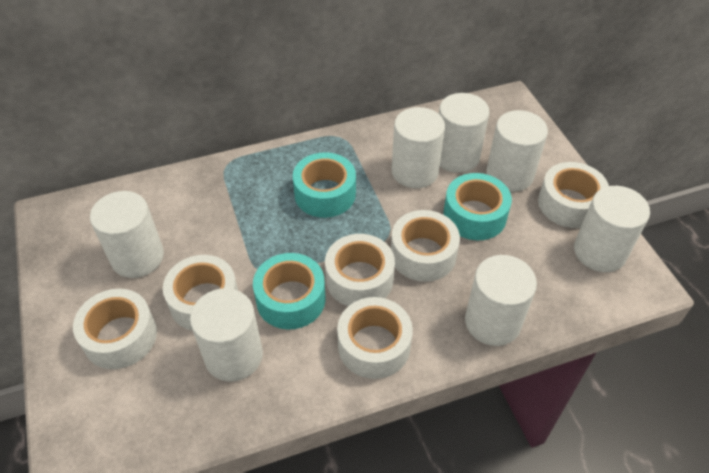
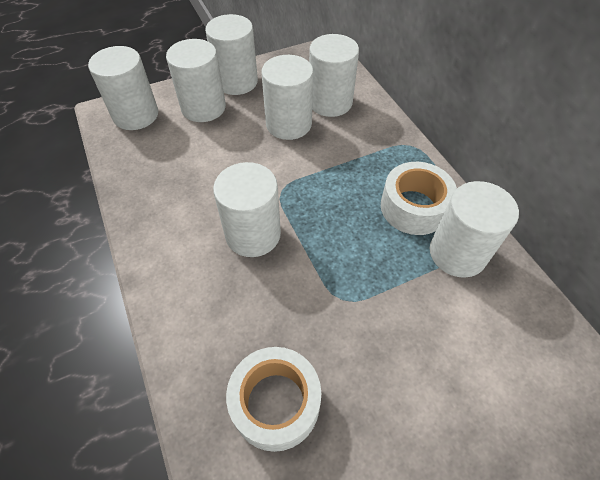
turquoise tape: 3 -> 0
white tape: 6 -> 2

